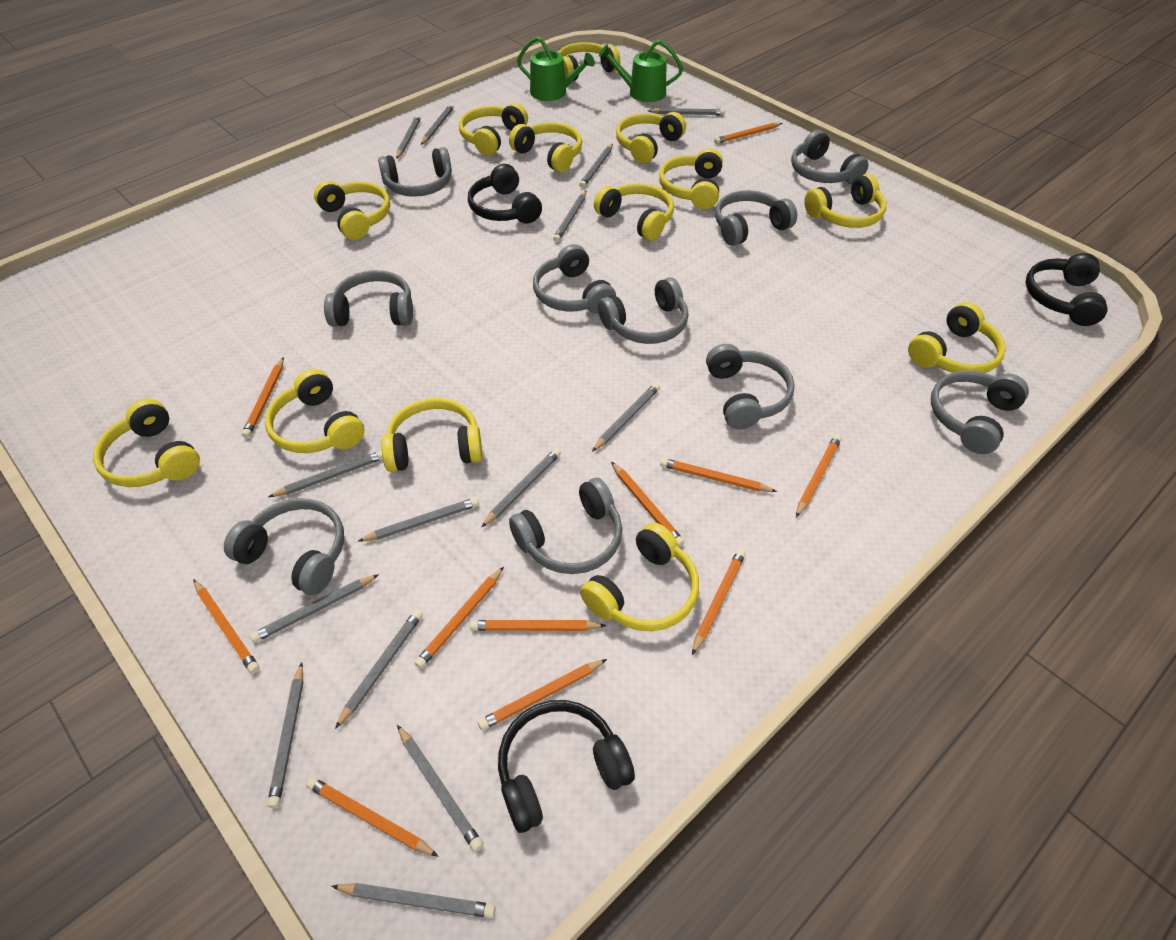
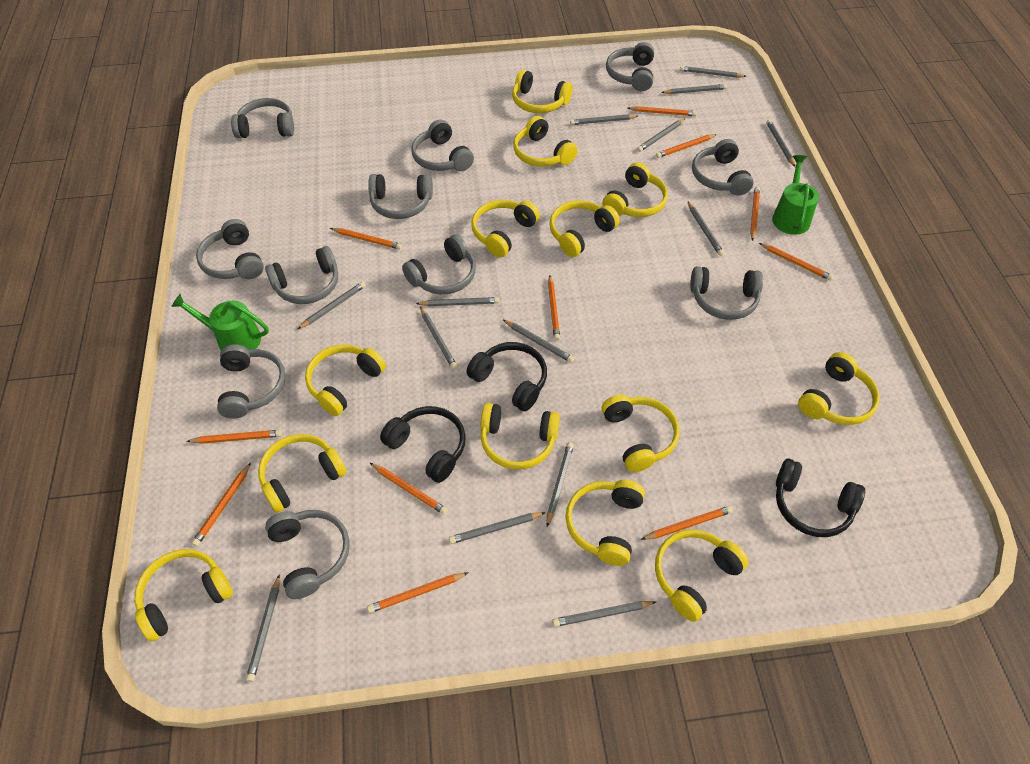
grey headphones: 10 -> 11

